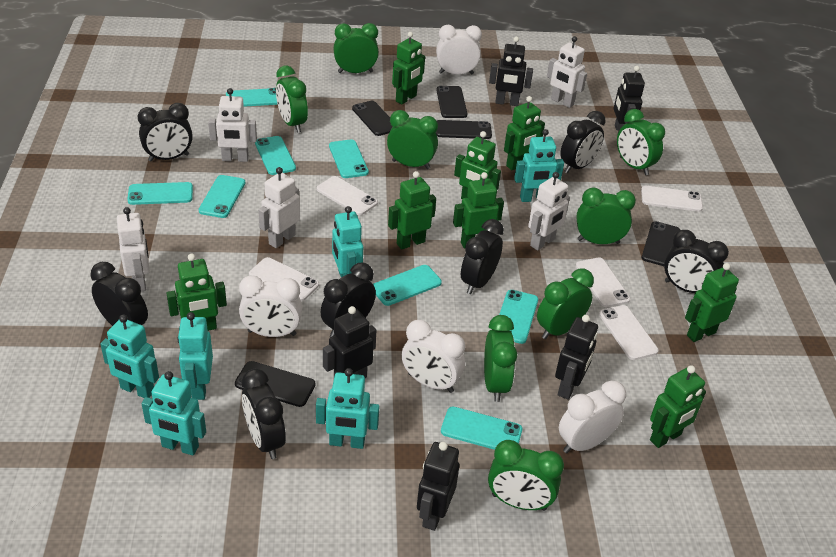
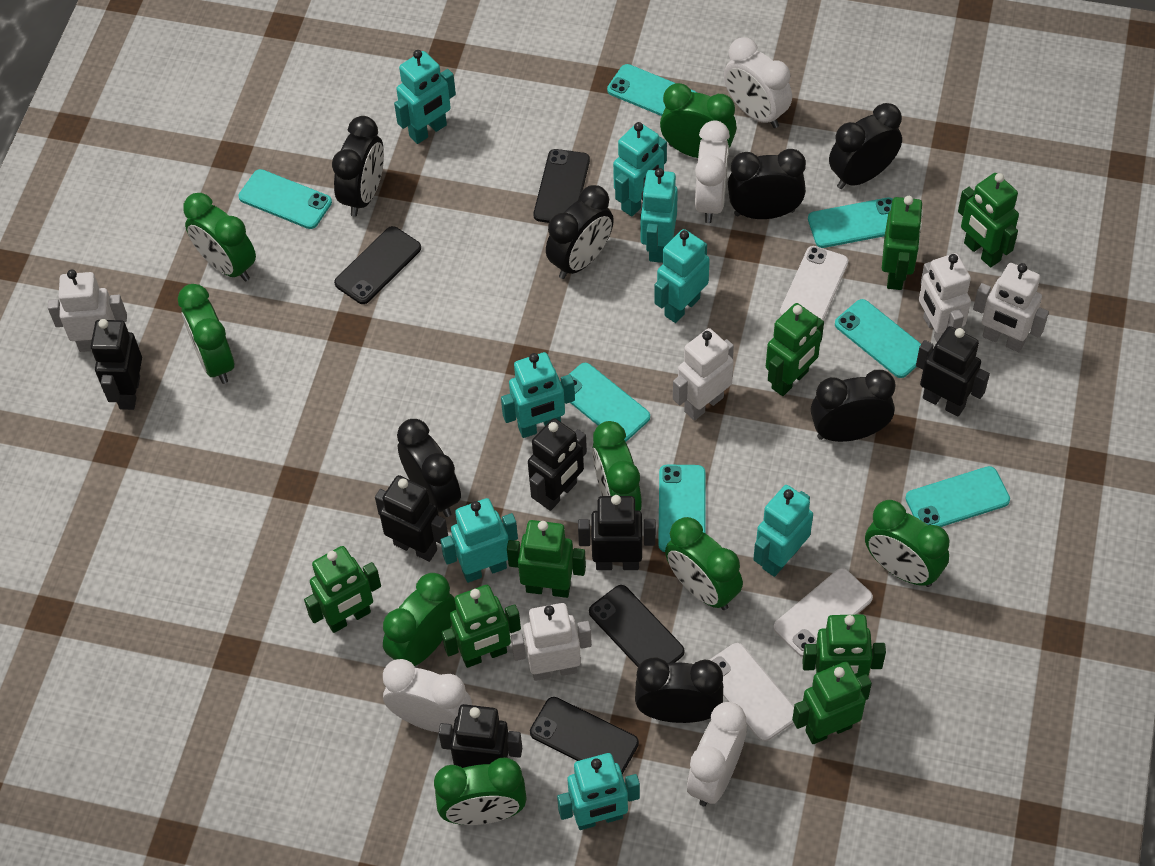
black phone: 5 -> 4
black robot: 5 -> 6
turquoise phone: 8 -> 7
turquoise robot: 6 -> 8
white phone: 5 -> 3

